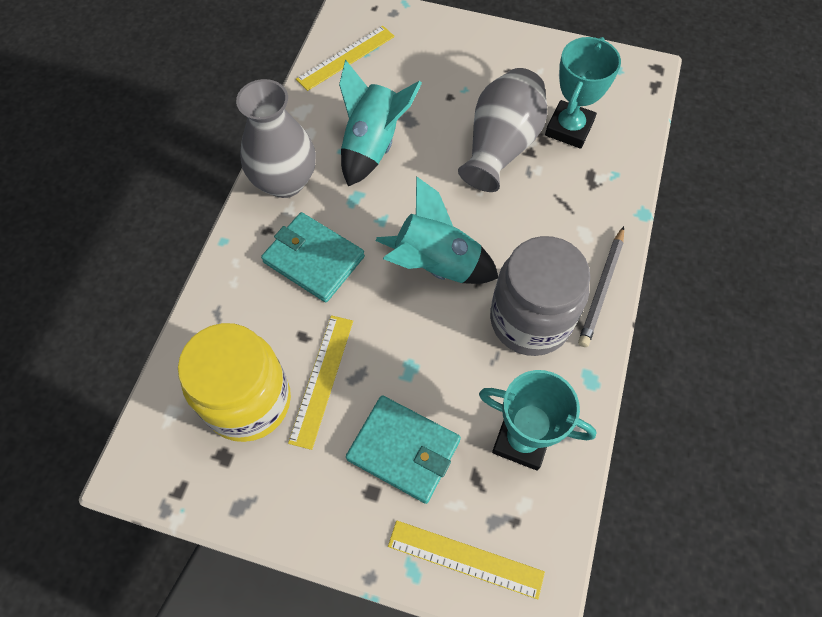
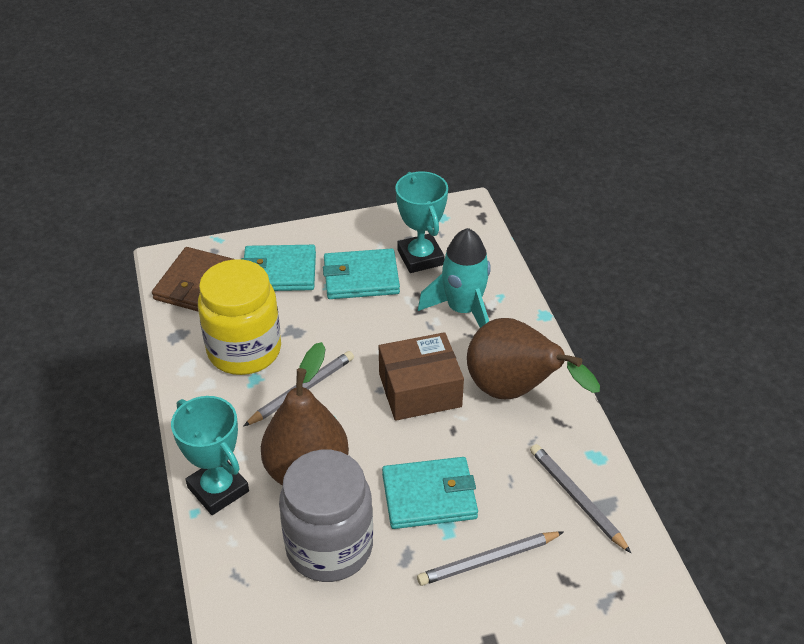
brown box: 0 -> 1
brown pear: 0 -> 2
brown wallet: 0 -> 1
grey pencil: 1 -> 3
grey vase: 2 -> 0
turquoise rocket: 2 -> 1
turquoise wallet: 2 -> 3
yellow ruler: 3 -> 0

